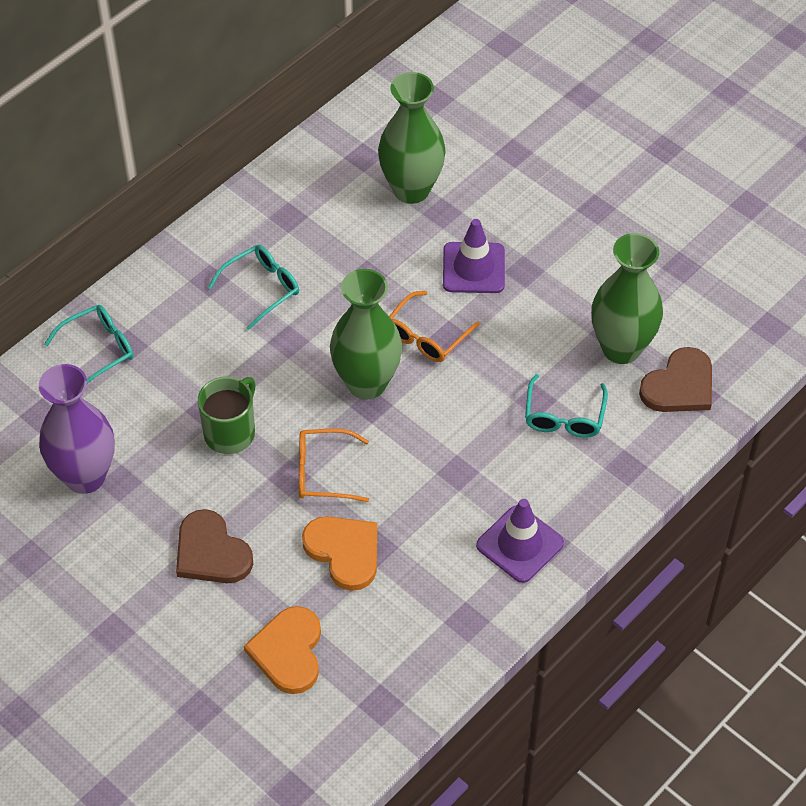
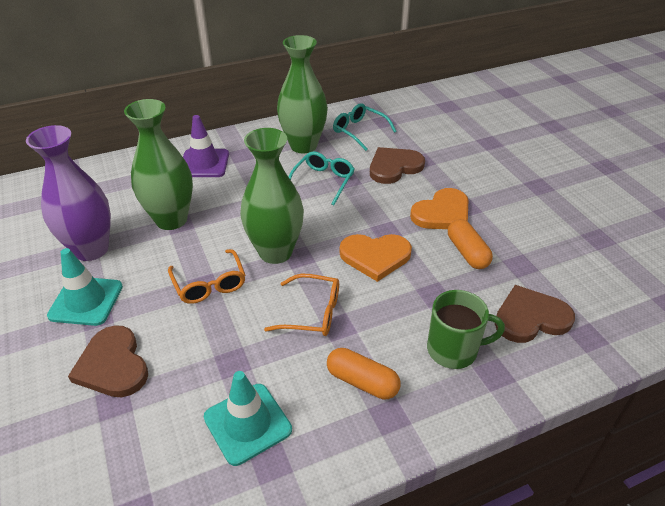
brown heart: 2 -> 3
orange capsule: 0 -> 2
purple traffic cone: 2 -> 1
turquoise glasses: 3 -> 2
turquoise traffic cone: 0 -> 2

